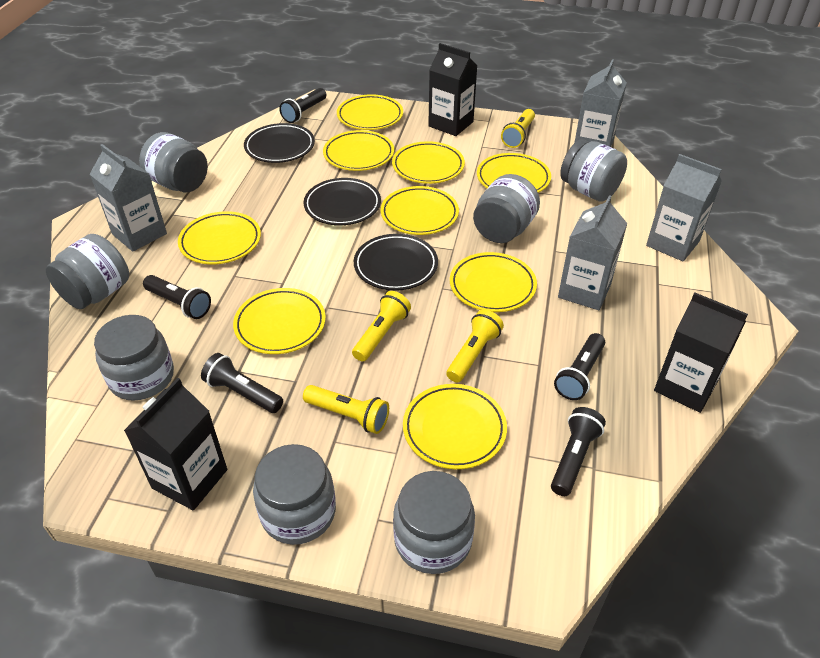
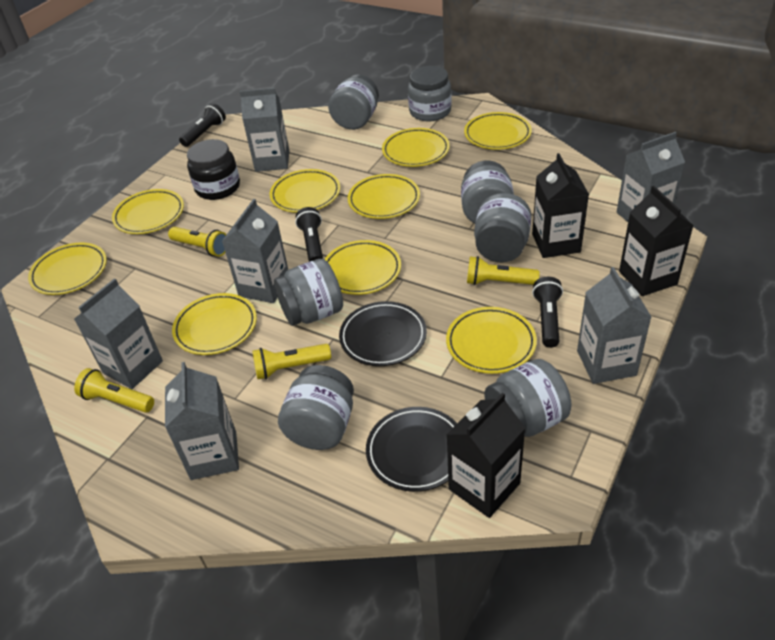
black flashlight: 5 -> 3
black jar: 0 -> 1
black plate: 3 -> 2
grey carton: 4 -> 6

